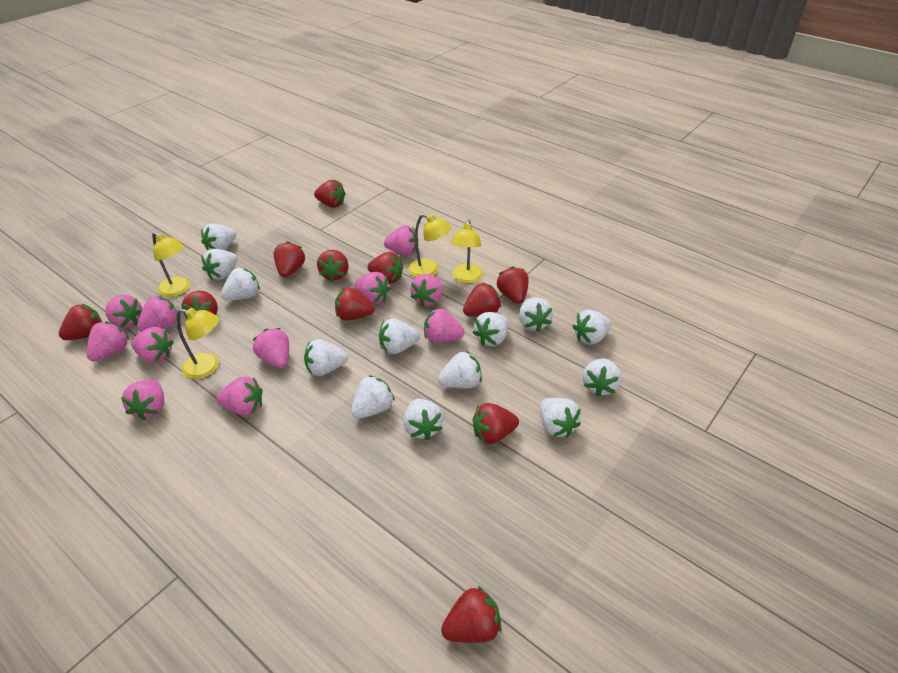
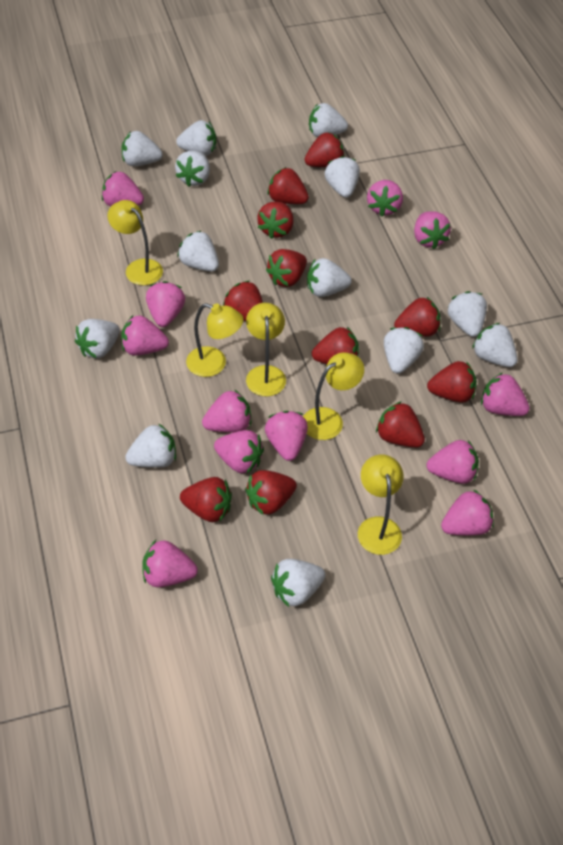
pink strawberry: 11 -> 12
yellow lamp: 4 -> 5

